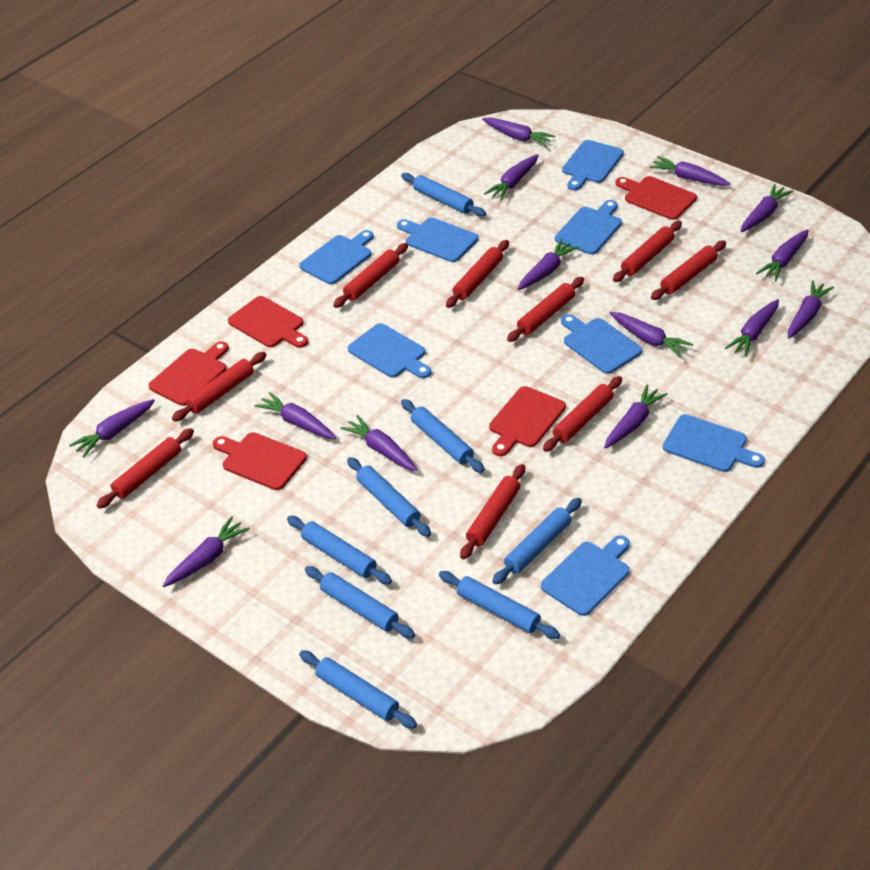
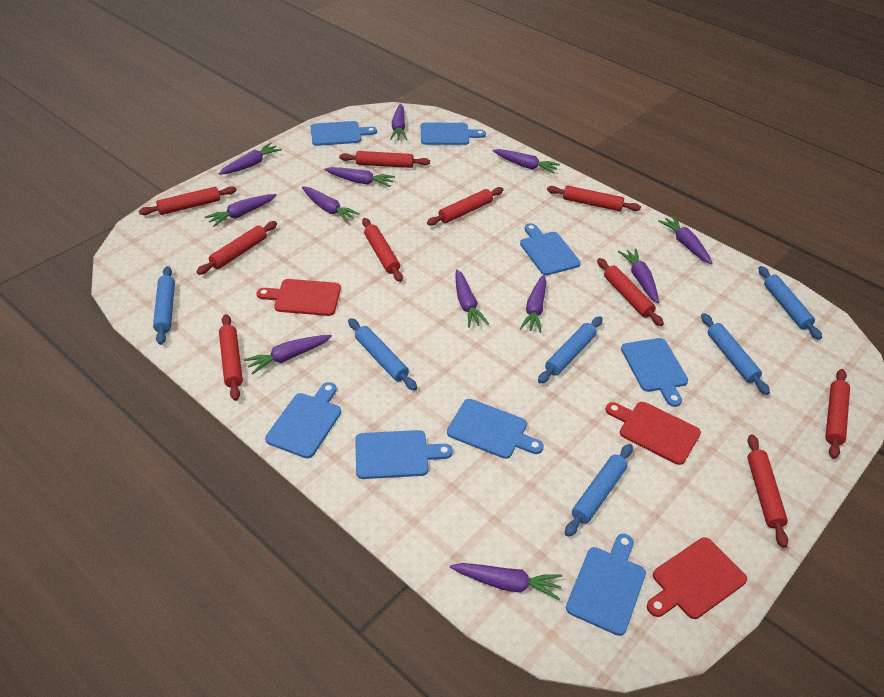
blue rolling pin: 8 -> 6
purple carrot: 14 -> 12
red cutting board: 5 -> 3
red rolling pin: 9 -> 10

